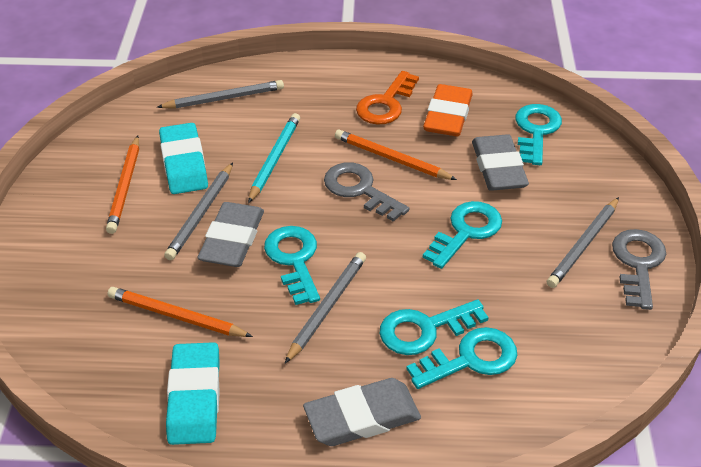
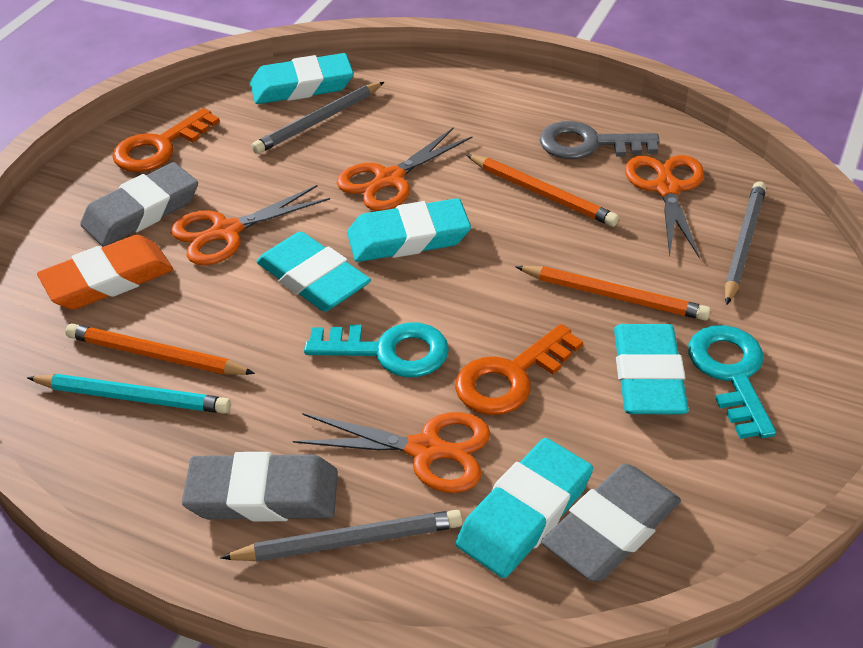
grey key: 2 -> 1
grey pencil: 4 -> 3
orange key: 1 -> 2
orange scissors: 0 -> 4
turquoise eraser: 2 -> 5
turquoise key: 5 -> 2

